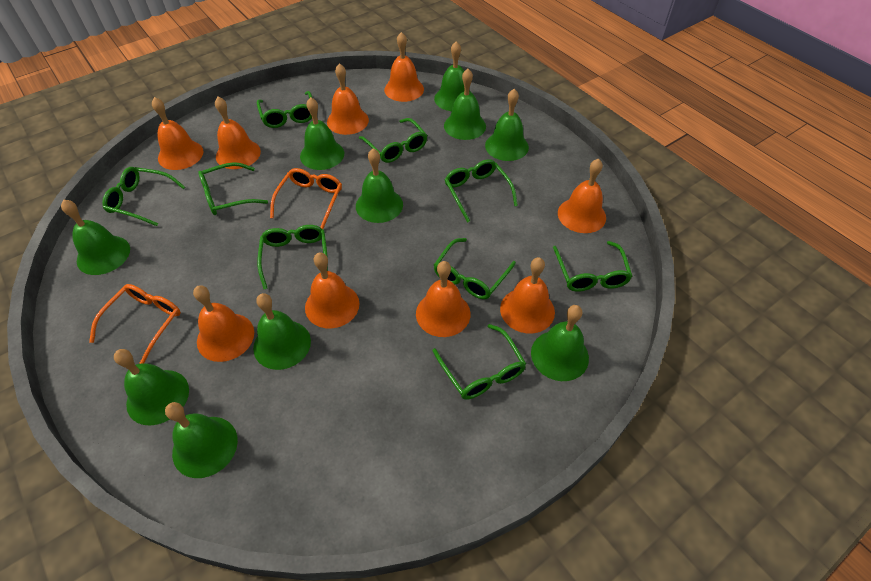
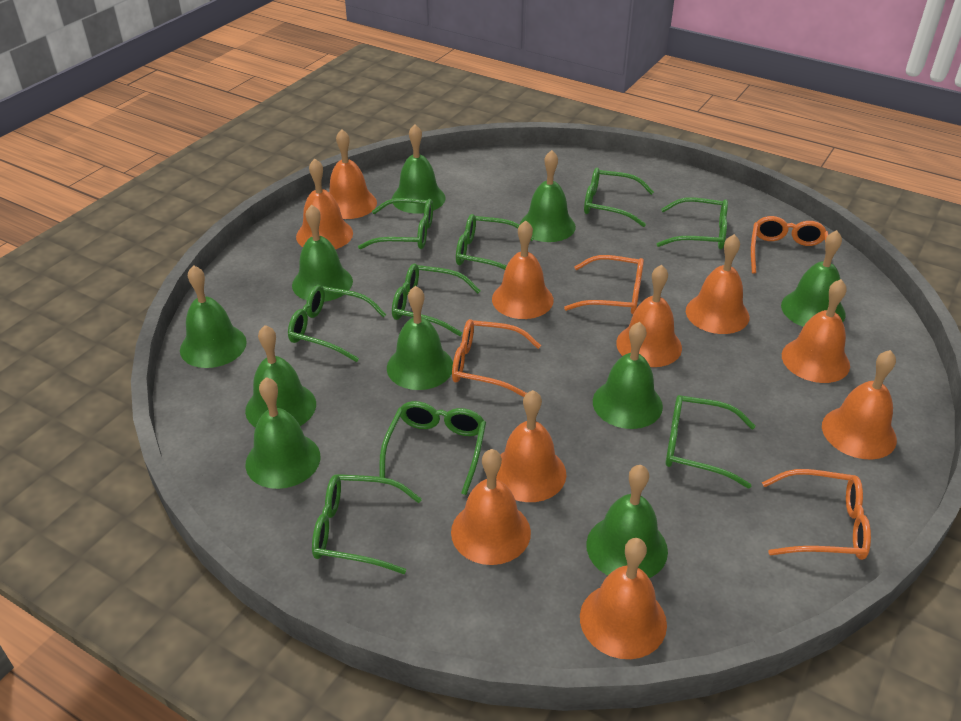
orange bell: 9 -> 10
orange glasses: 2 -> 4

